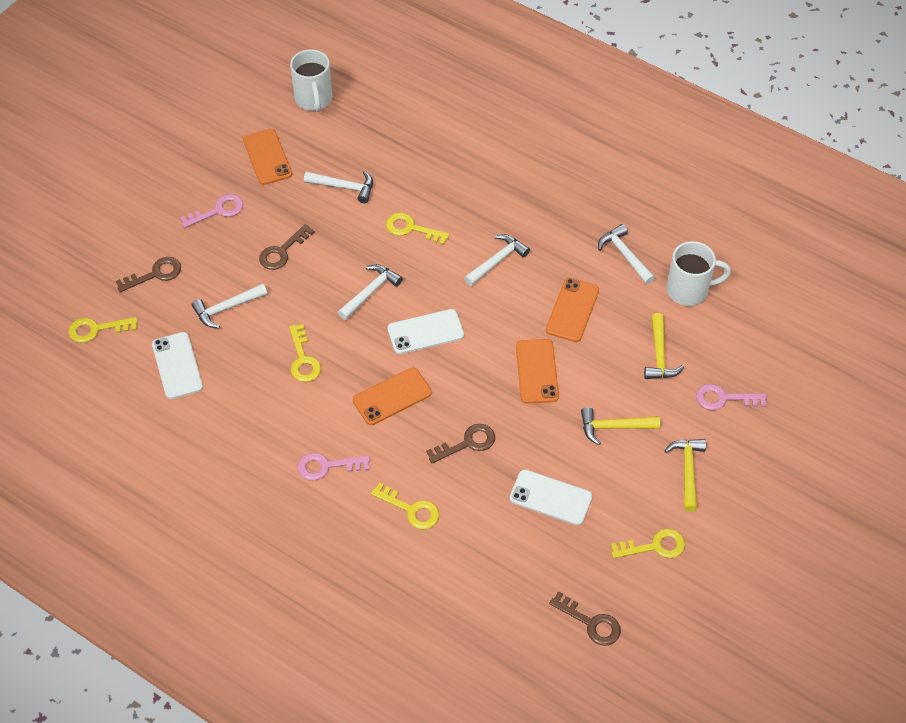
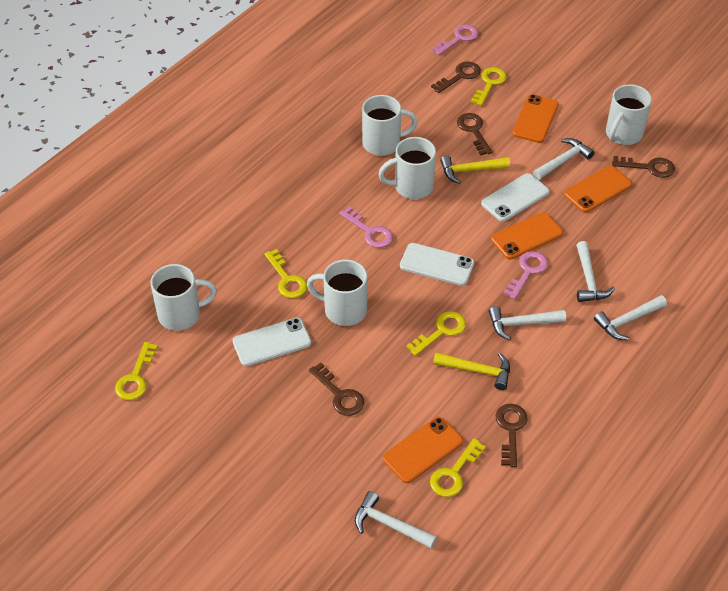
brown key: 4 -> 5
white mug: 2 -> 5
yellow hammer: 3 -> 2

